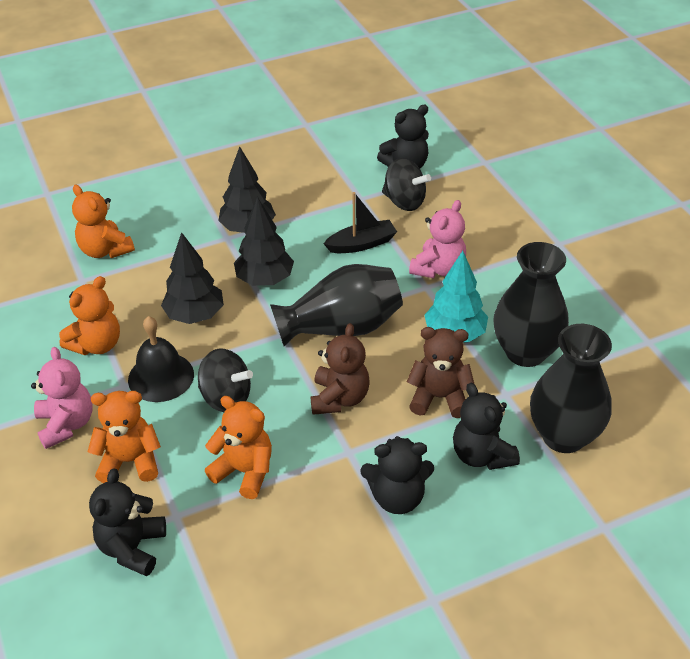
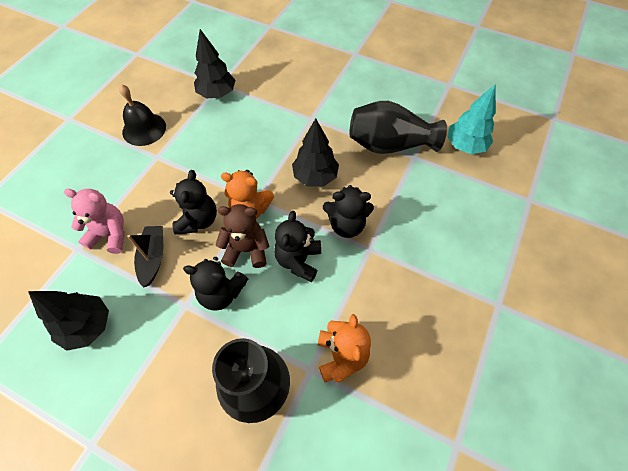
black spinning top: 2 -> 0
black vase: 3 -> 2
brown teddy bear: 2 -> 1
orange teddy bear: 4 -> 2
pink teddy bear: 2 -> 1

